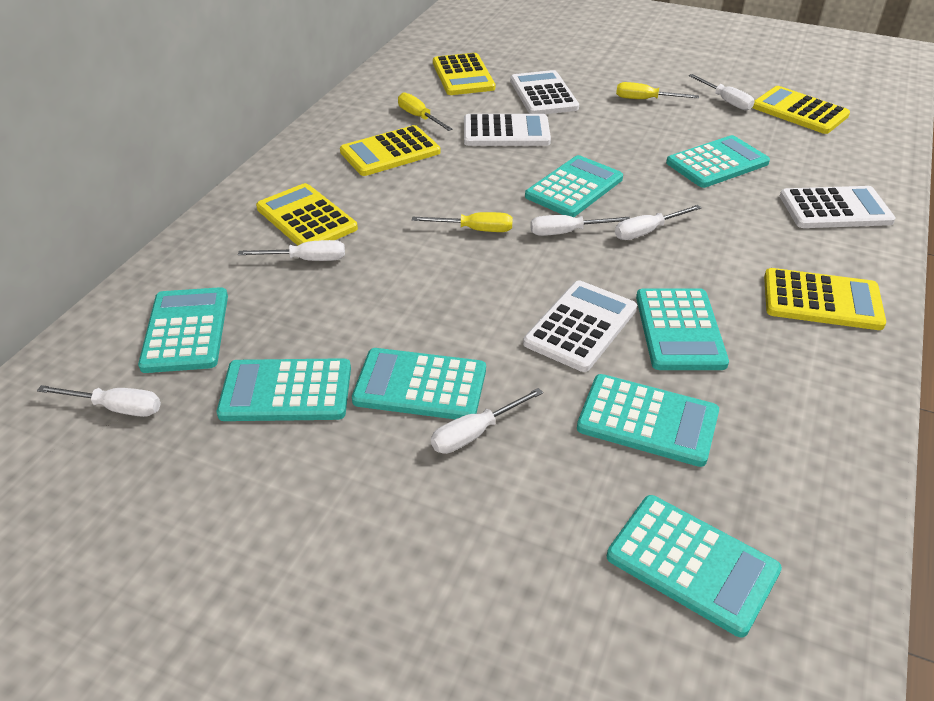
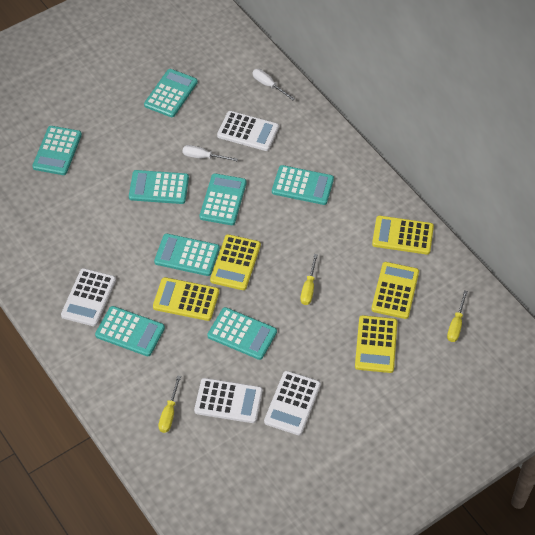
white screwdriver: 6 -> 2

